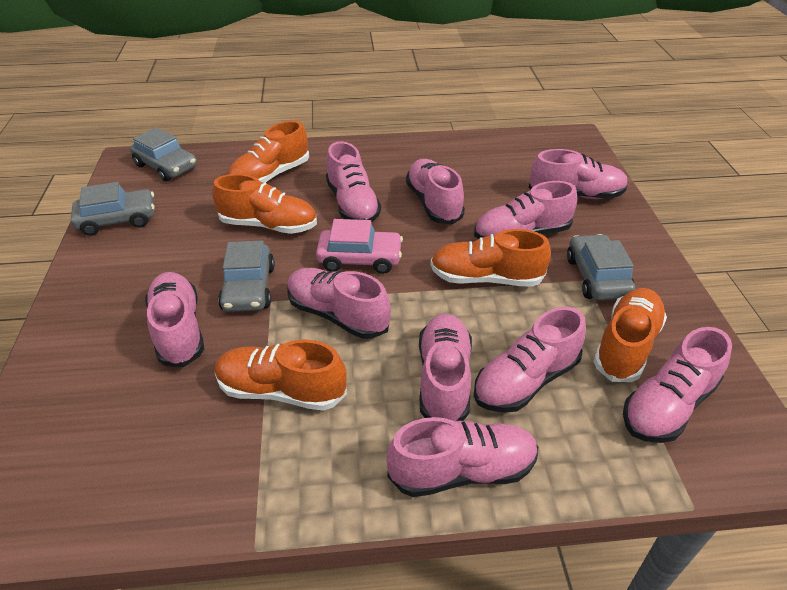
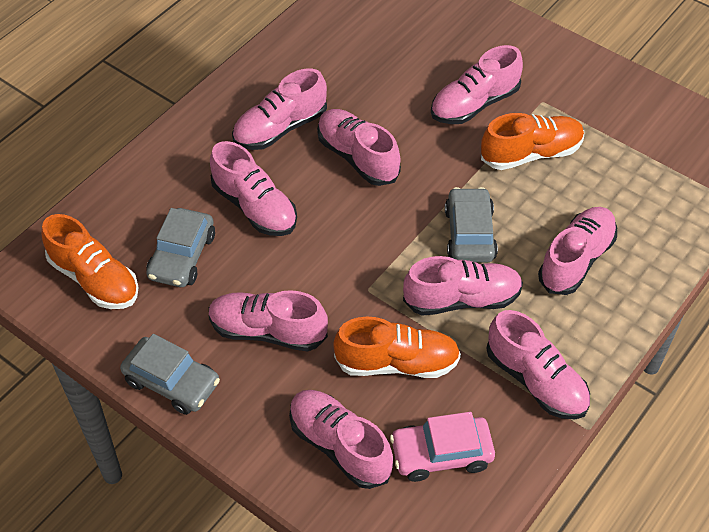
grey car: 4 -> 3
orange shoe: 5 -> 3
pink shoe: 10 -> 9

